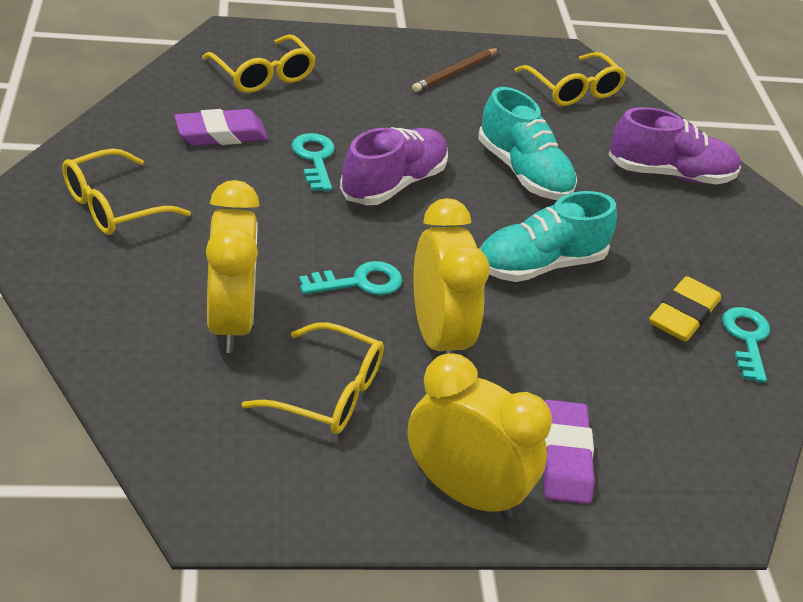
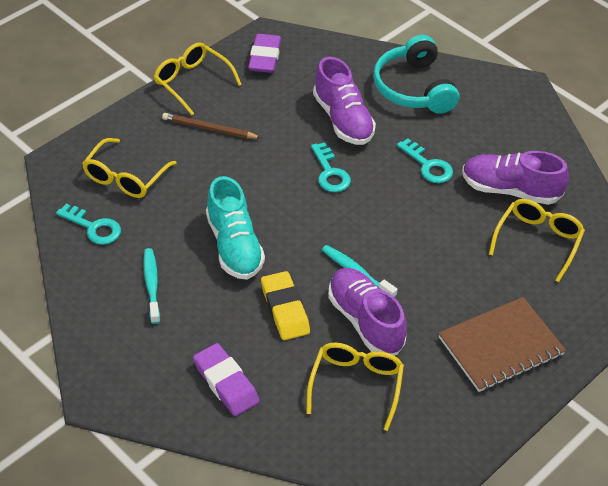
brown notebook: 0 -> 1
purple shoe: 2 -> 3
turquoise headphones: 0 -> 1
turquoise shoe: 2 -> 1
turquoise toothbrush: 0 -> 2
yellow clock: 3 -> 0

